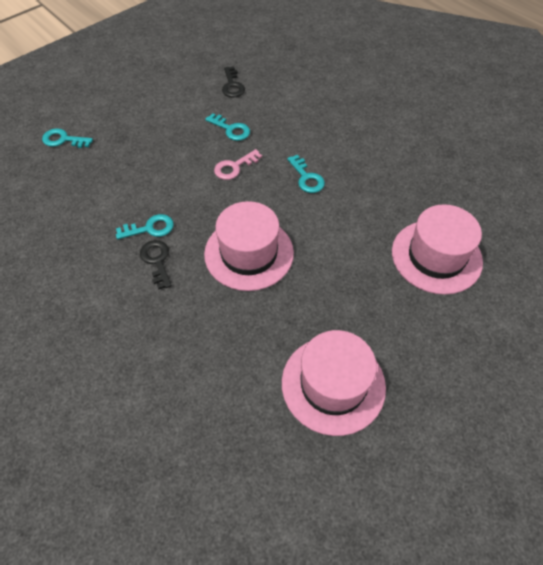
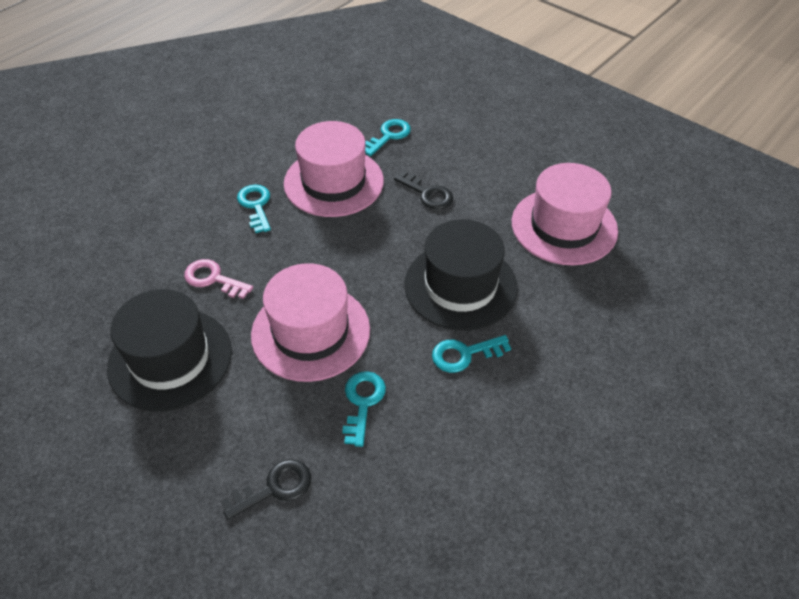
black hat: 0 -> 2

